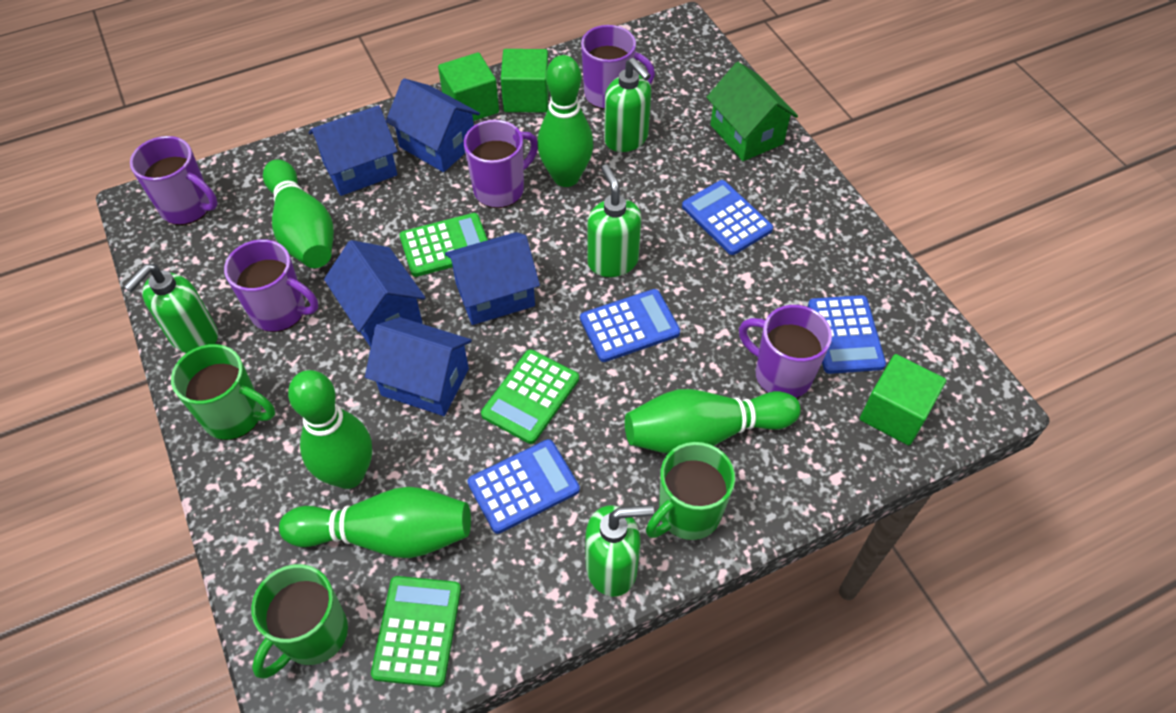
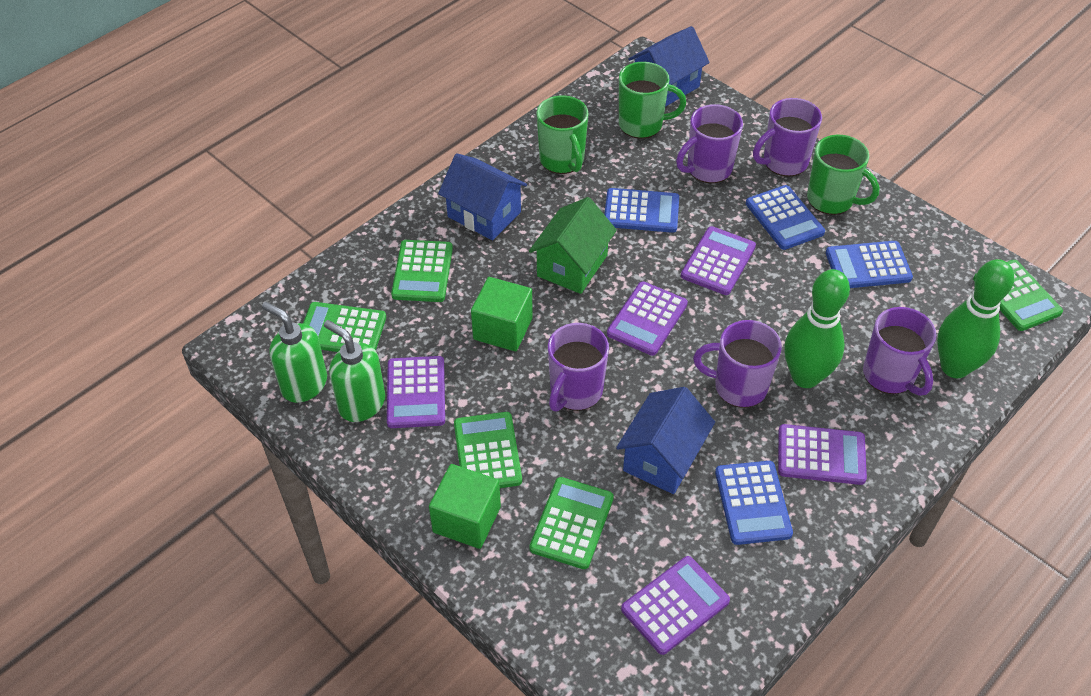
blue house: 5 -> 3
green bowling pin: 5 -> 2
green calculator: 3 -> 5
green cube: 3 -> 2
green soap dispenser: 4 -> 2
purple calculator: 0 -> 5

